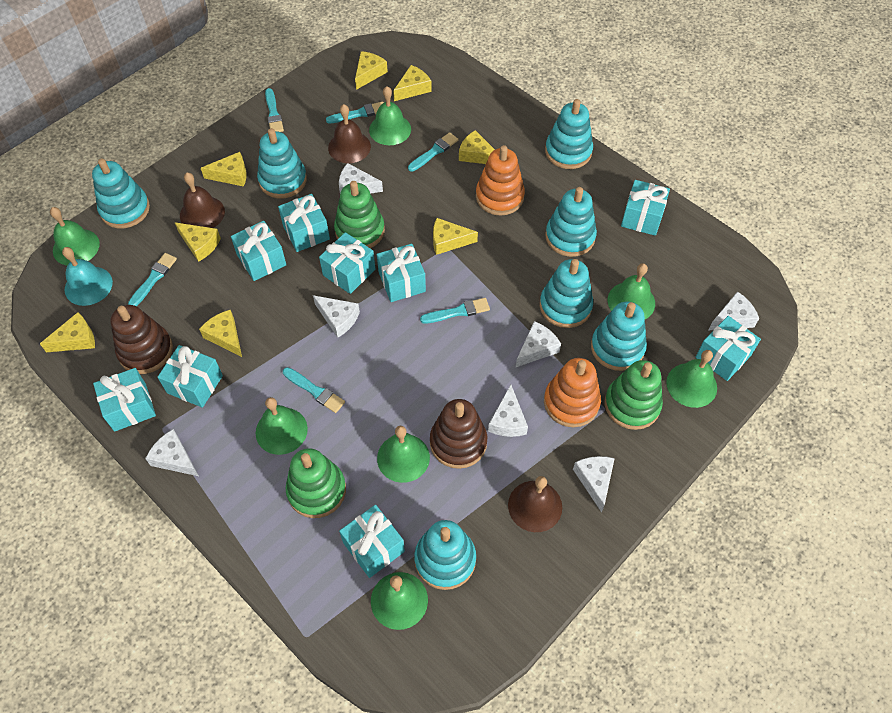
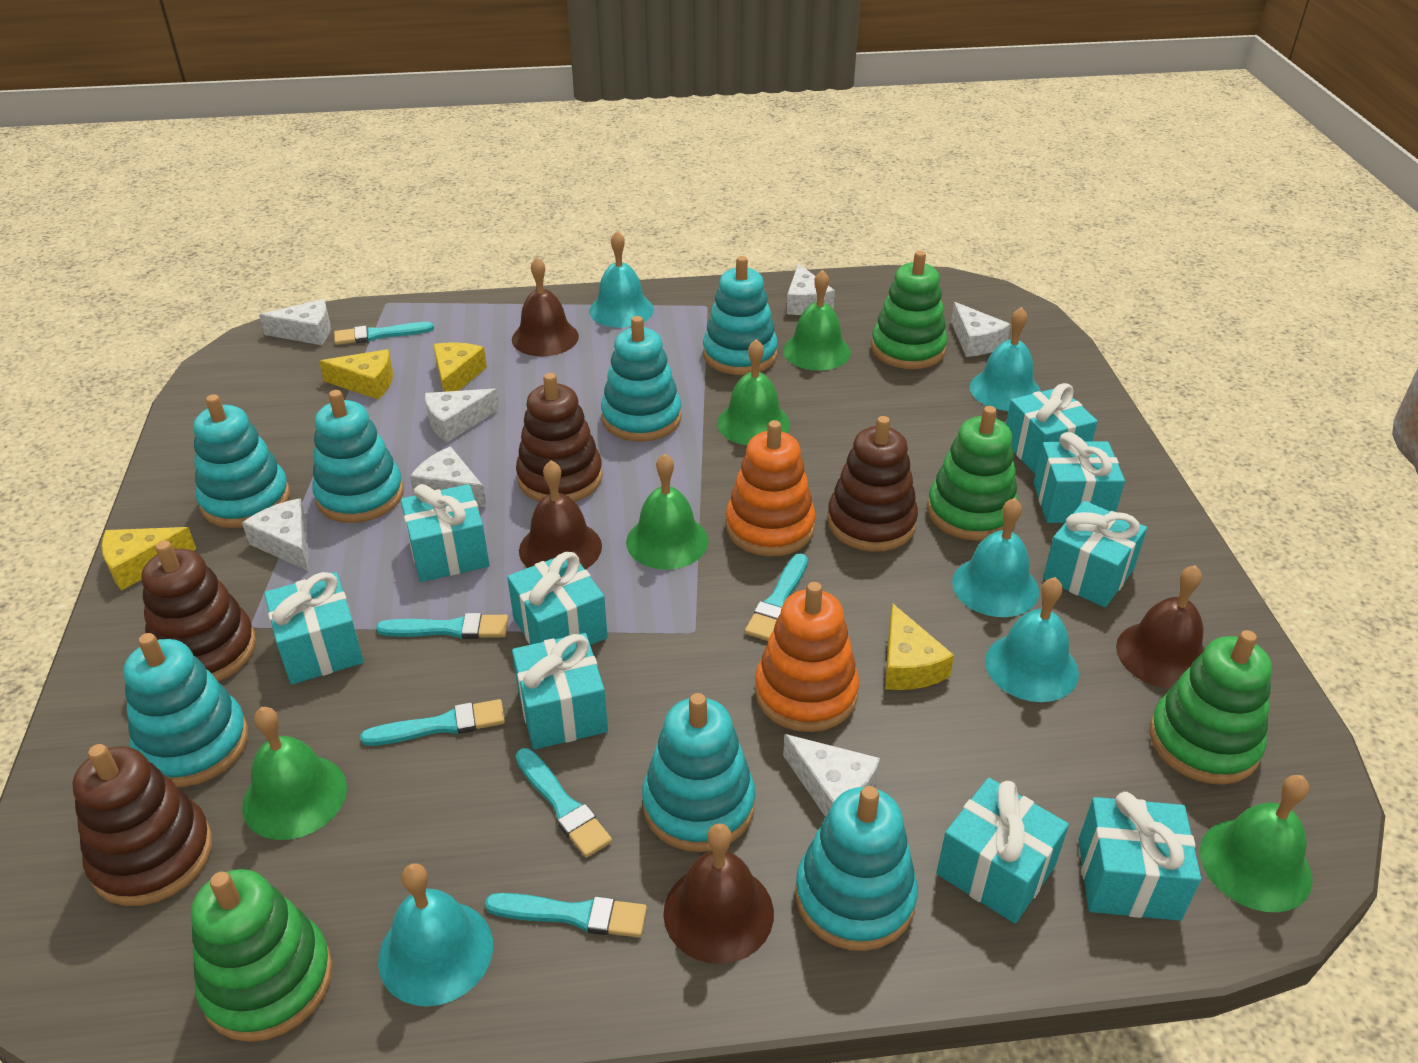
brown bell: 3 -> 4
brown stacking toy: 2 -> 4
green bell: 7 -> 5
green stacking toy: 3 -> 4
turquoise bell: 1 -> 5
yellow cheese: 8 -> 4

